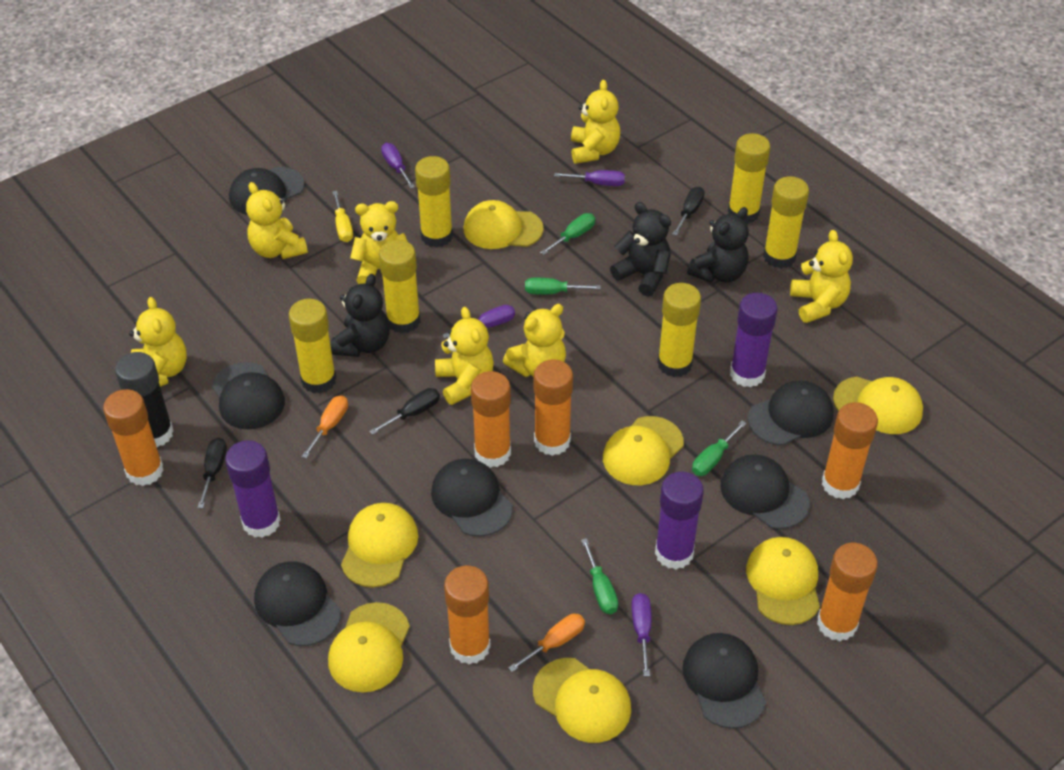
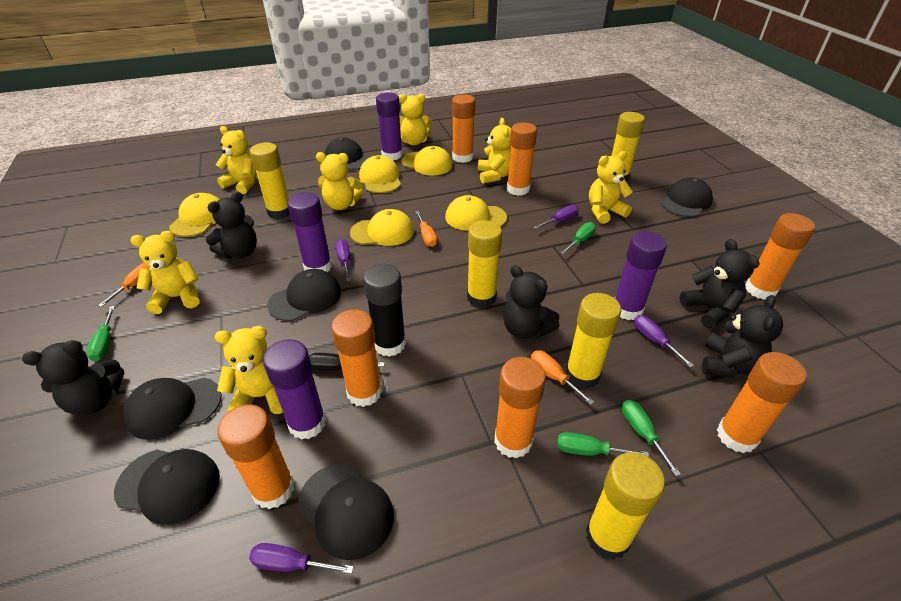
black cap: 7 -> 6
black screwdriver: 3 -> 1
black teddy bear: 3 -> 5
orange glue stick: 6 -> 7
orange screwdriver: 2 -> 3
purple glue stick: 3 -> 4
yellow cap: 7 -> 5
yellow glue stick: 6 -> 5
yellow screwdriver: 1 -> 0

